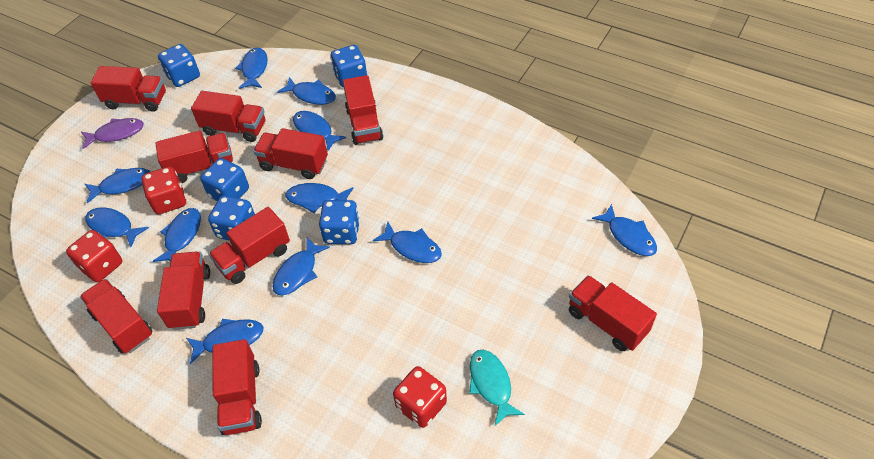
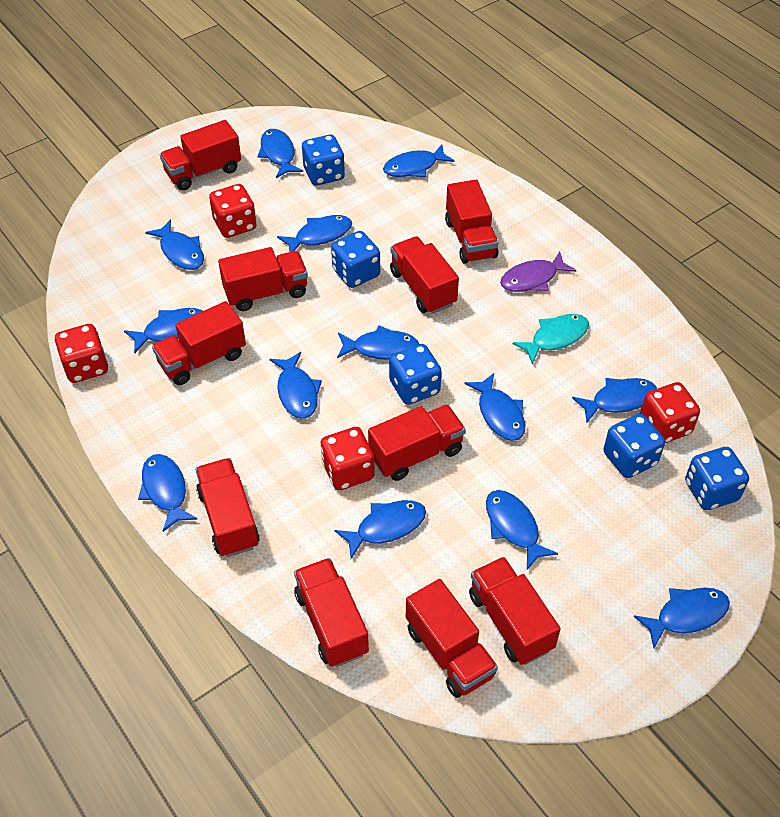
blue fish: 11 -> 13
red dice: 3 -> 4

